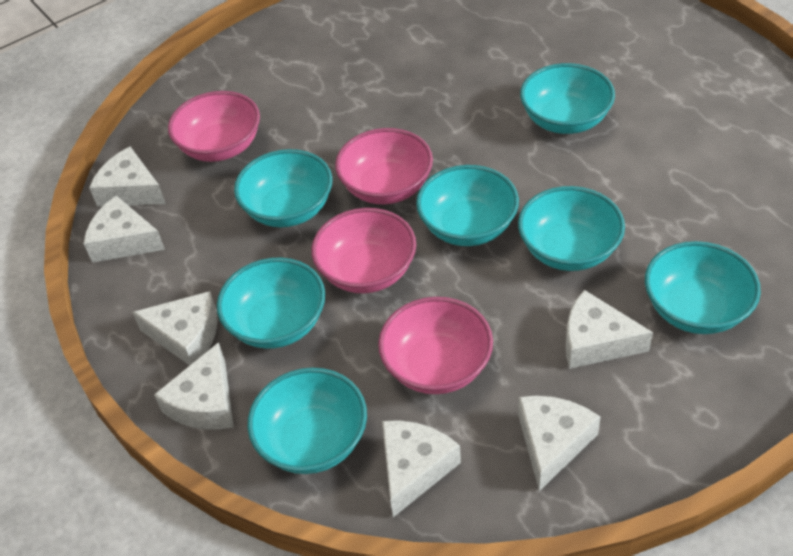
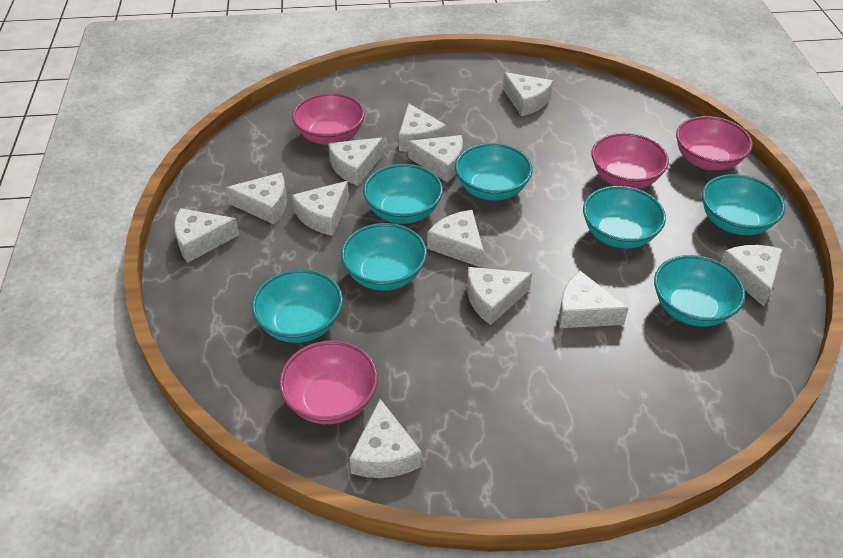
white cheese: 7 -> 12

